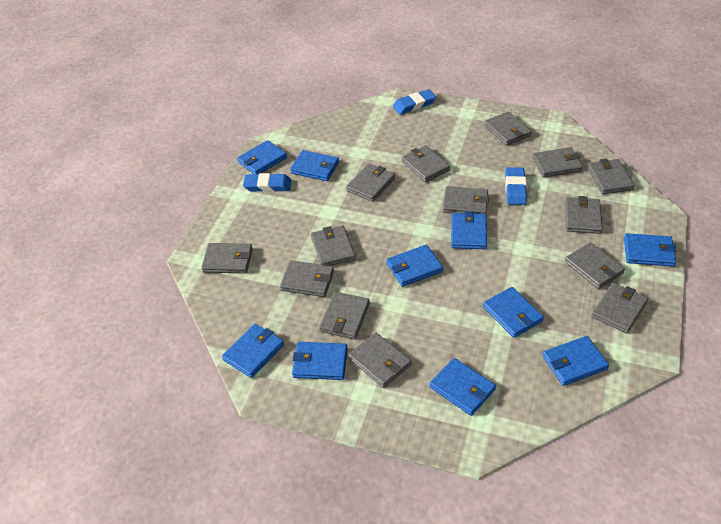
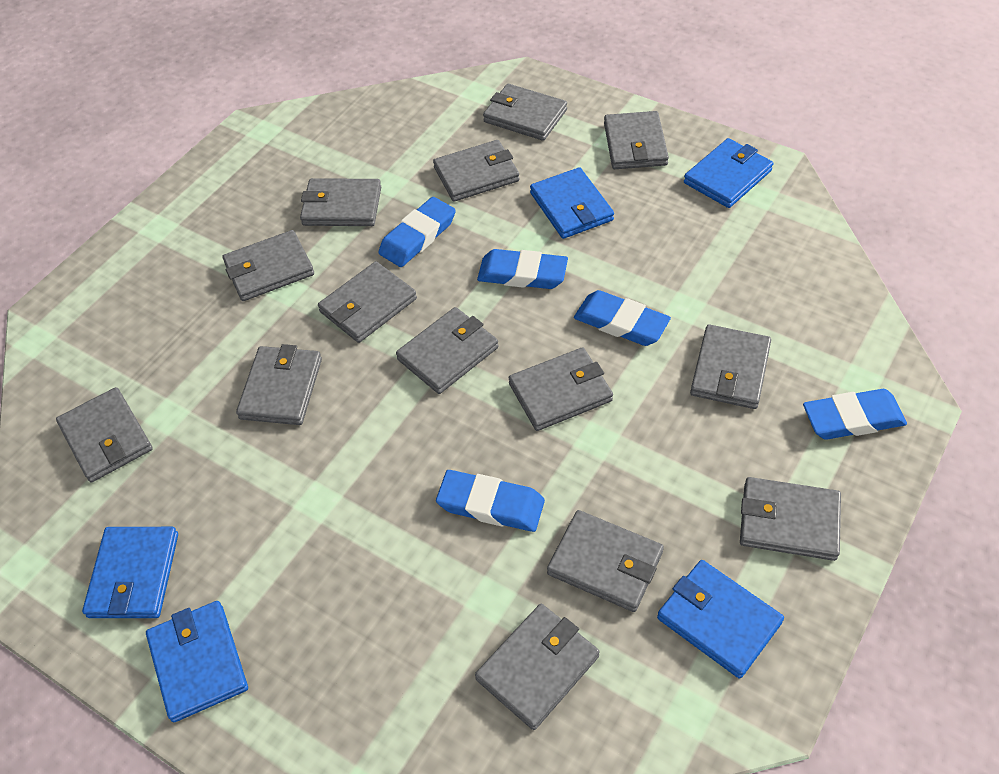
blue eraser: 3 -> 5
blue wallet: 10 -> 5

